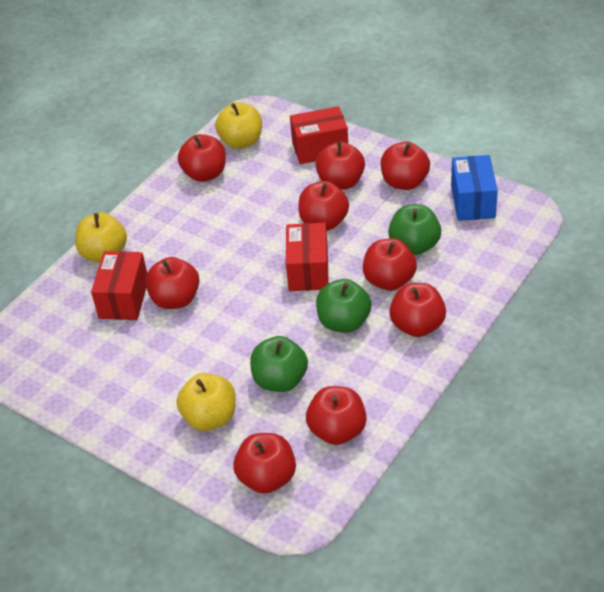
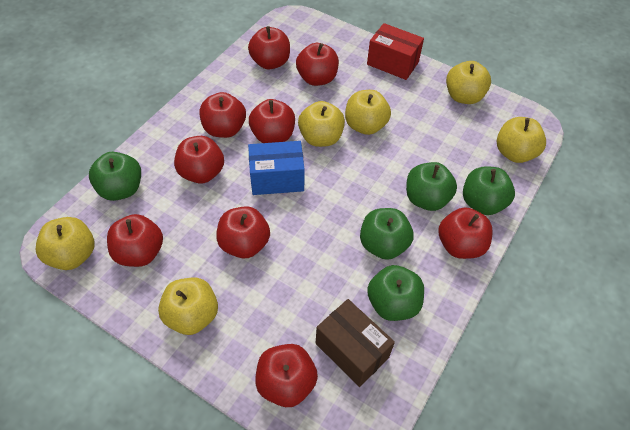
brown box: 0 -> 1
green apple: 3 -> 5
red box: 3 -> 1
yellow apple: 3 -> 6

